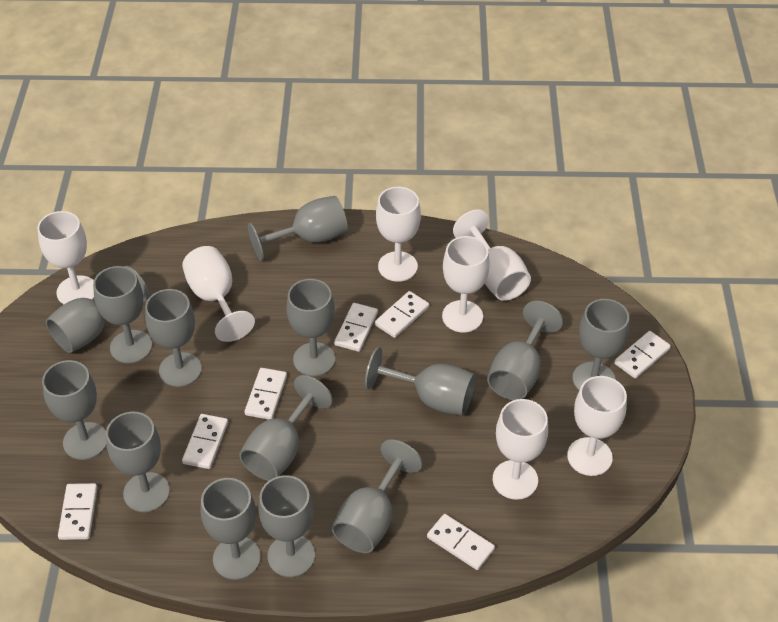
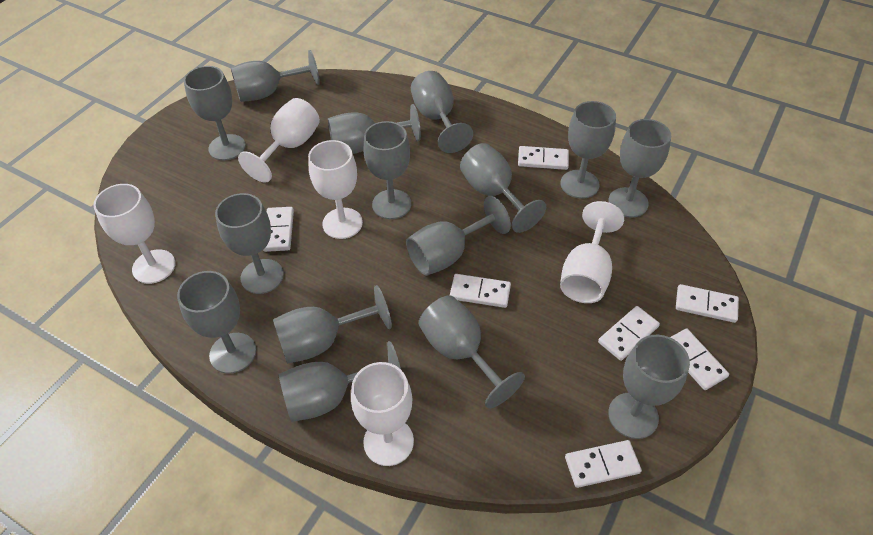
grey goblet: 14 -> 15
white goblet: 7 -> 5

